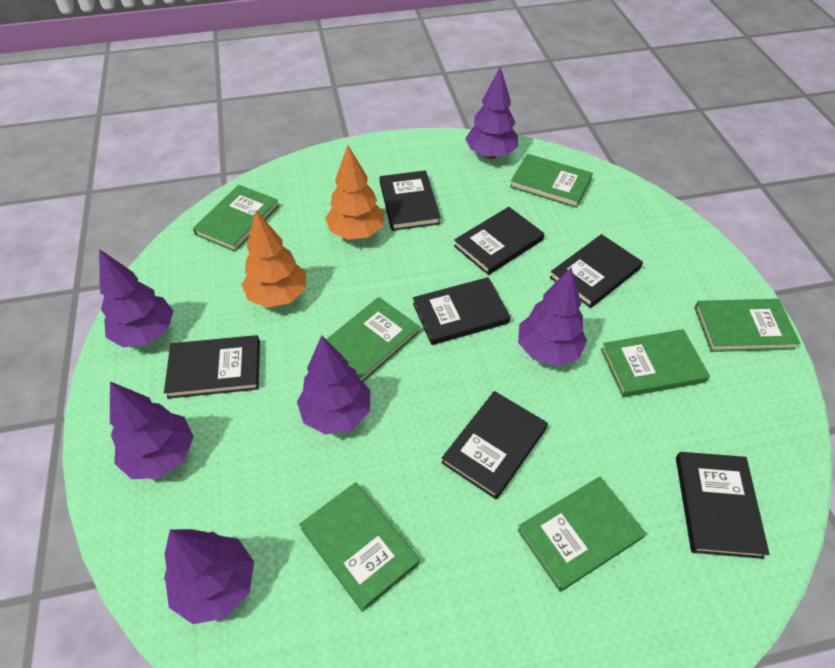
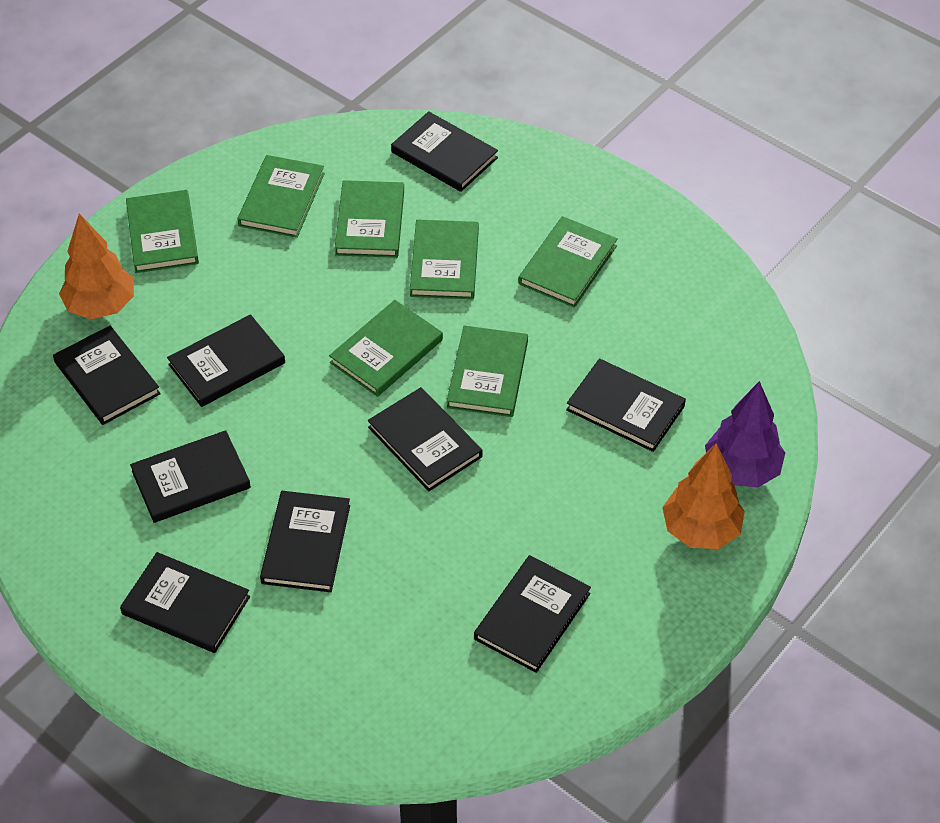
black book: 7 -> 9
purple tree: 6 -> 1

